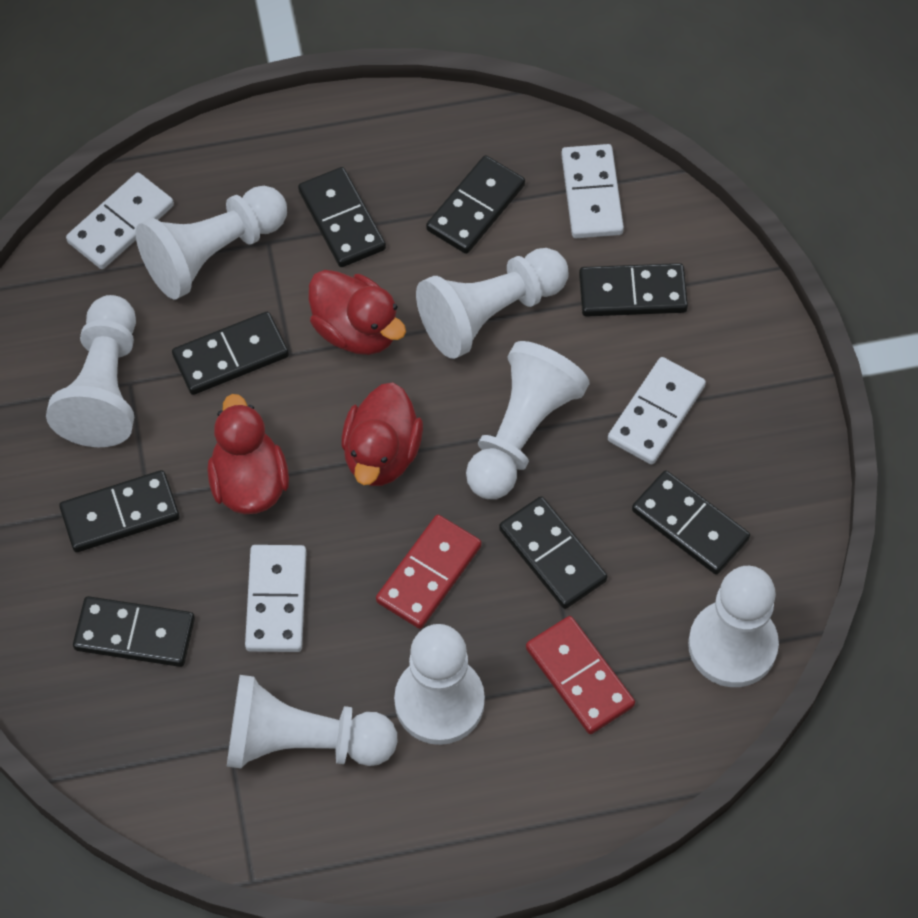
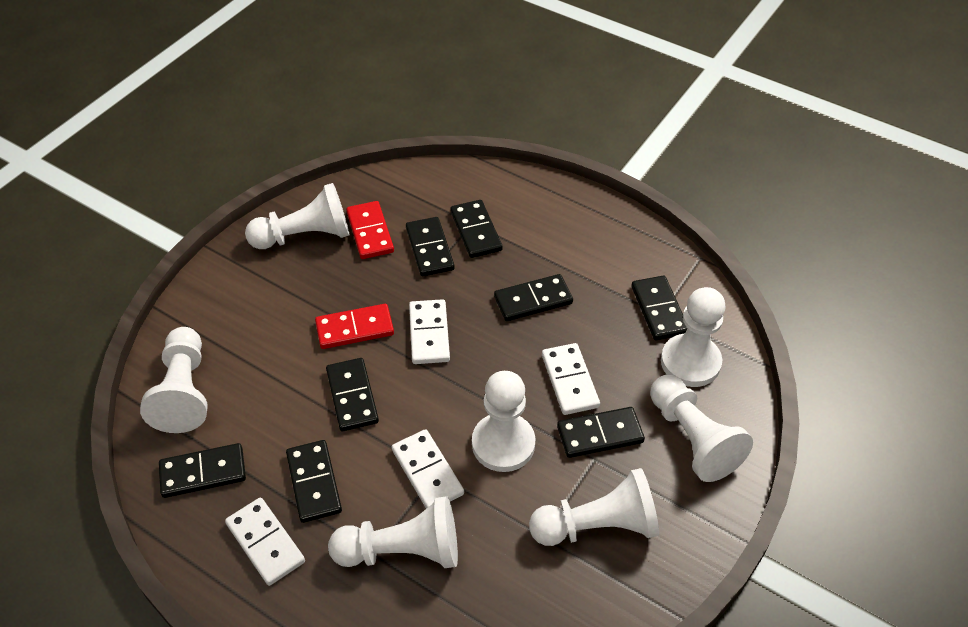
red duck: 3 -> 0

